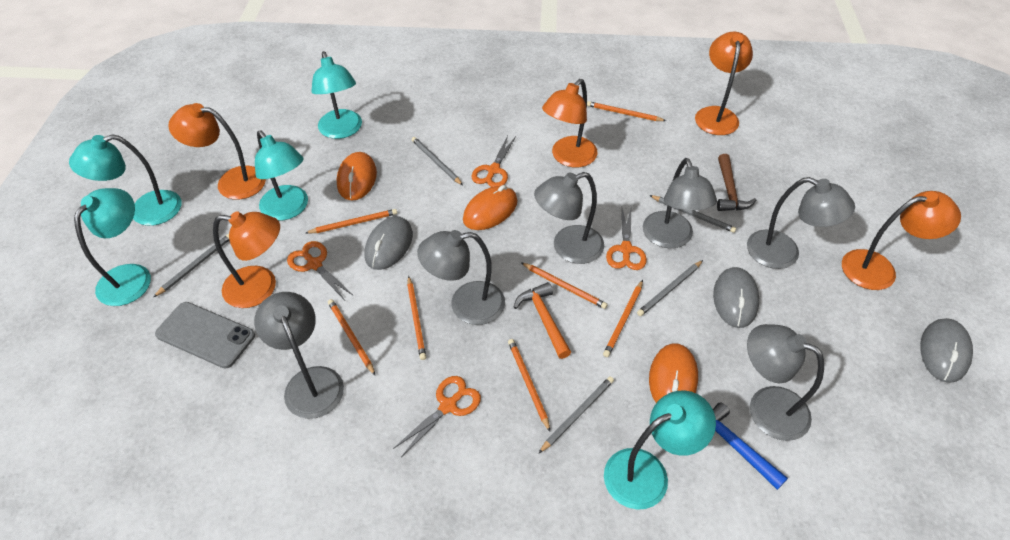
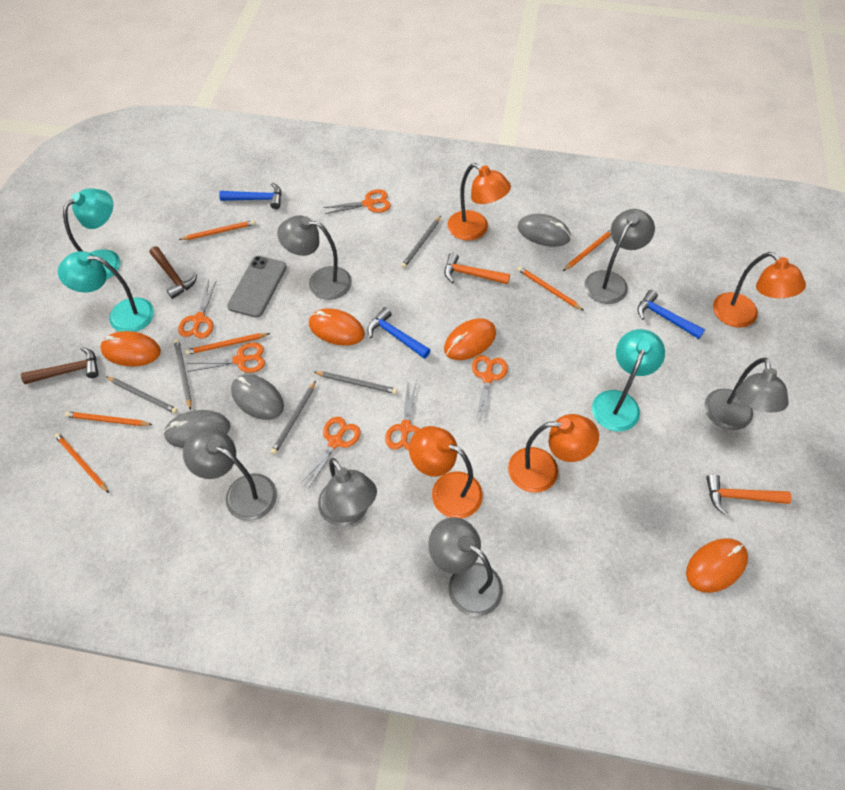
blue hammer: 1 -> 3
brown hammer: 1 -> 2
orange hammer: 1 -> 2
orange lamp: 5 -> 4
orange mouse: 3 -> 4
orange pencil: 7 -> 6
orange scissors: 4 -> 6
turquoise lamp: 5 -> 3

